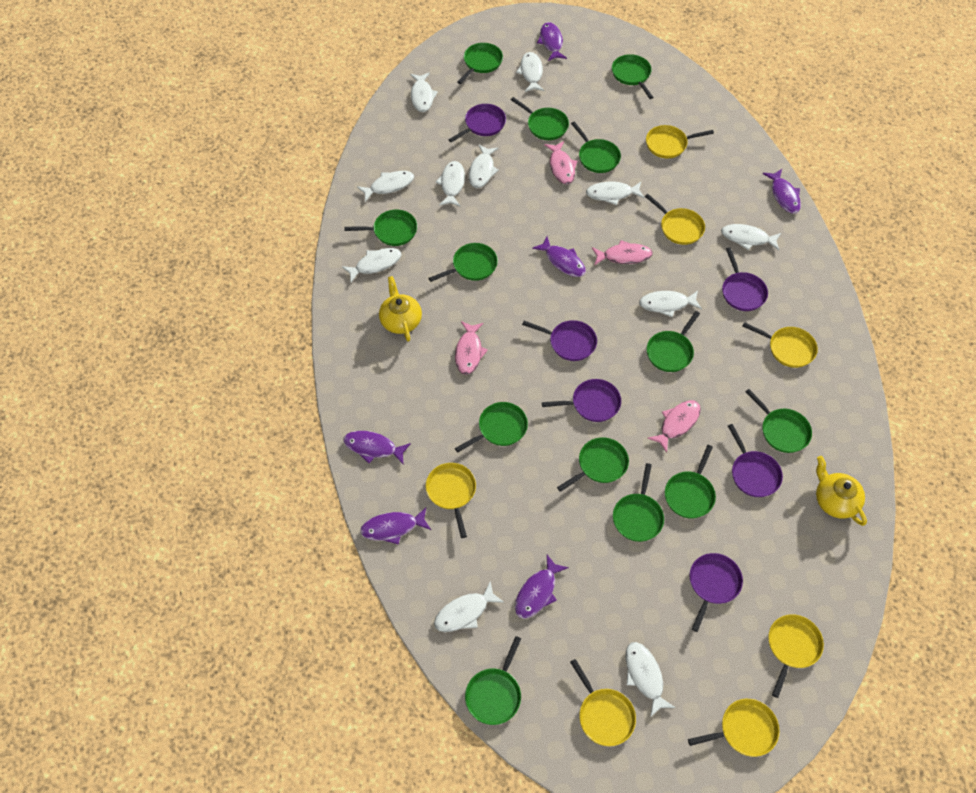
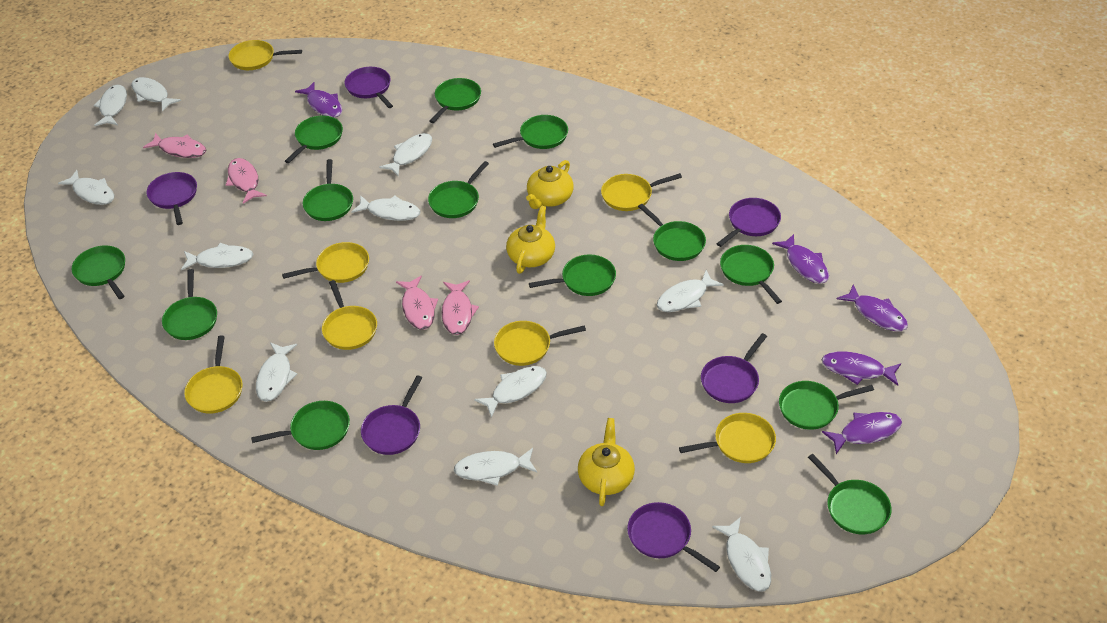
purple fish: 6 -> 5
yellow teapot: 2 -> 3

